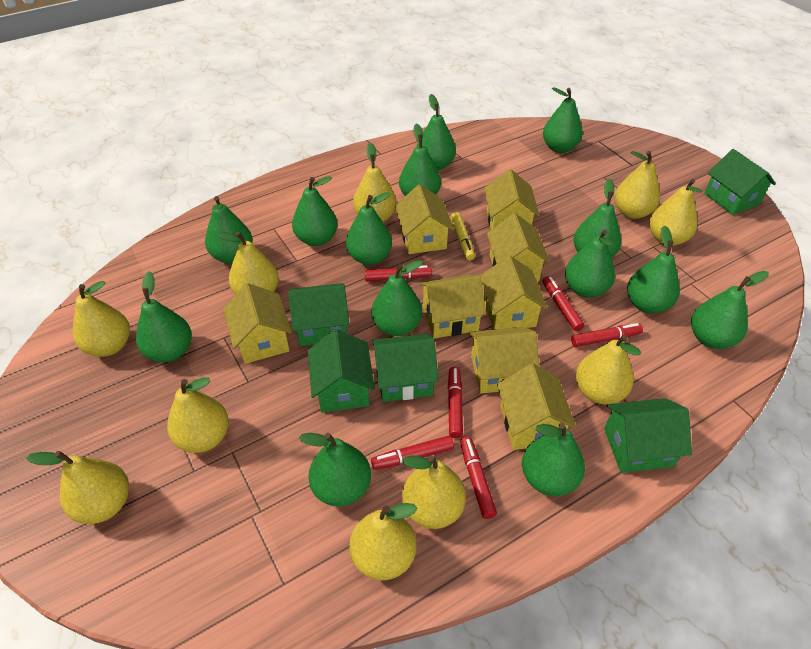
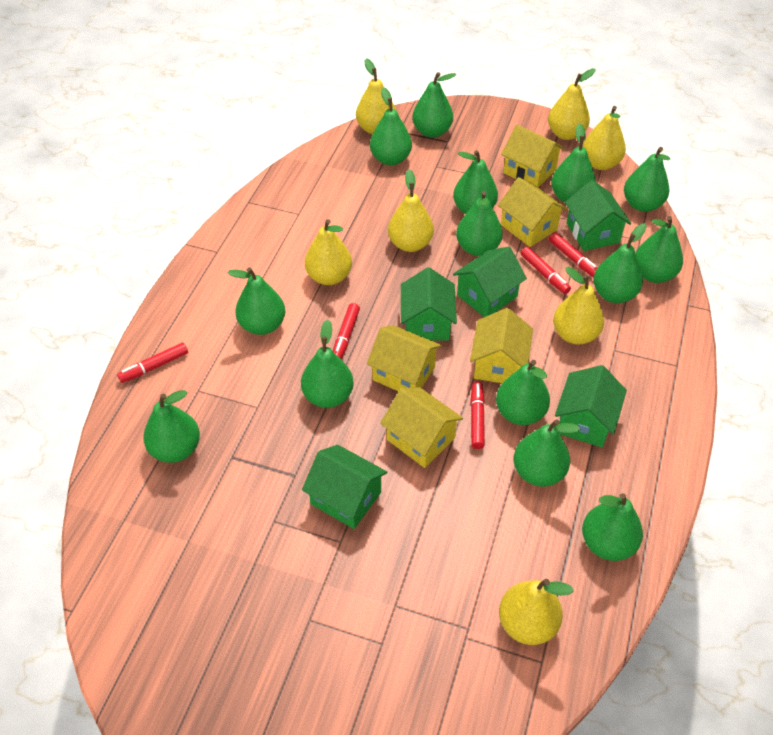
red marker: 6 -> 5
yellow house: 8 -> 5
yellow marker: 1 -> 0
yellow pear: 10 -> 7

